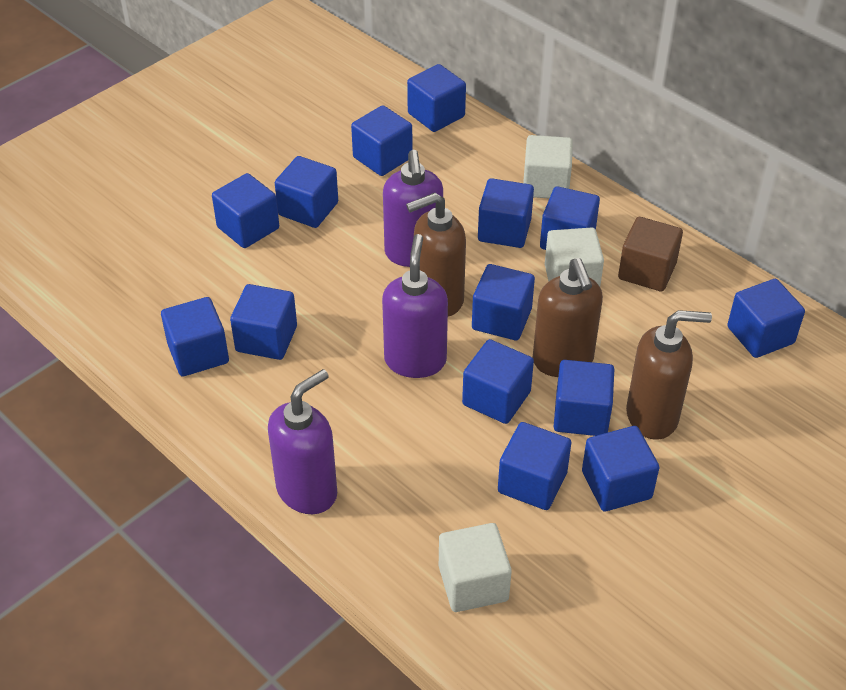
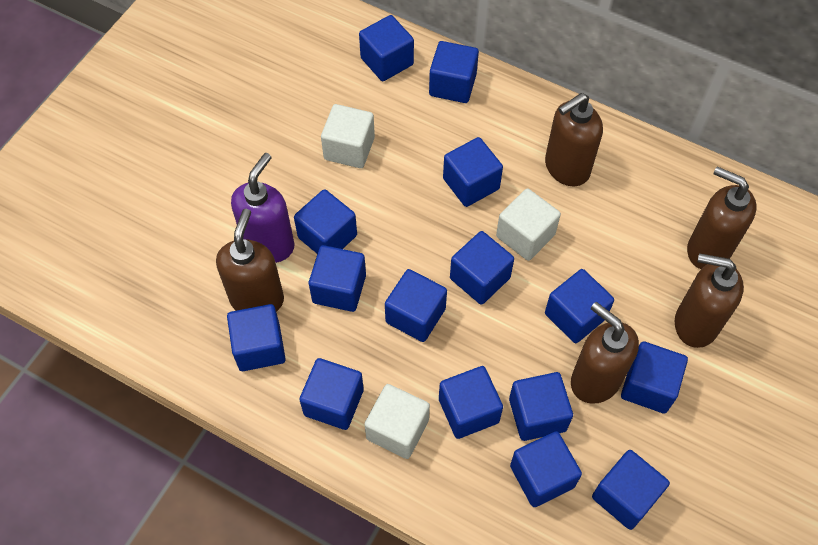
blue cube: 14 -> 15
brown cube: 1 -> 0
brown soap dispenser: 3 -> 5
purple soap dispenser: 3 -> 1

